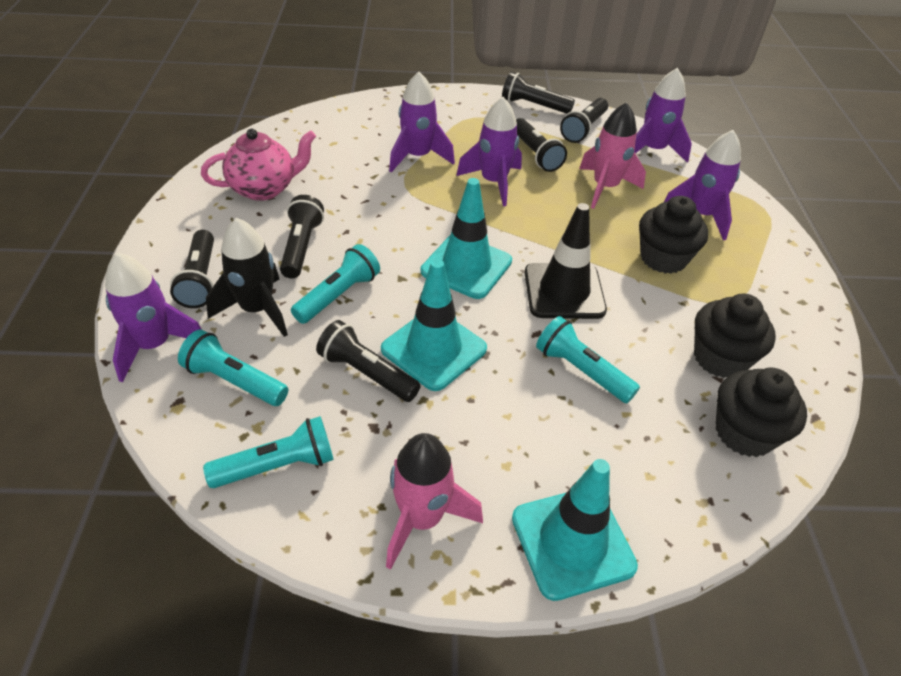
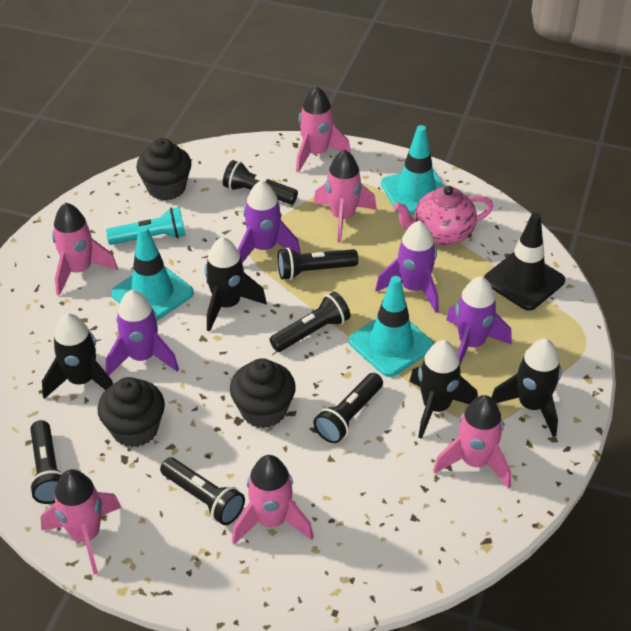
black rocket: 1 -> 4
pink rocket: 2 -> 6
purple rocket: 5 -> 4
turquoise flashlight: 4 -> 1

